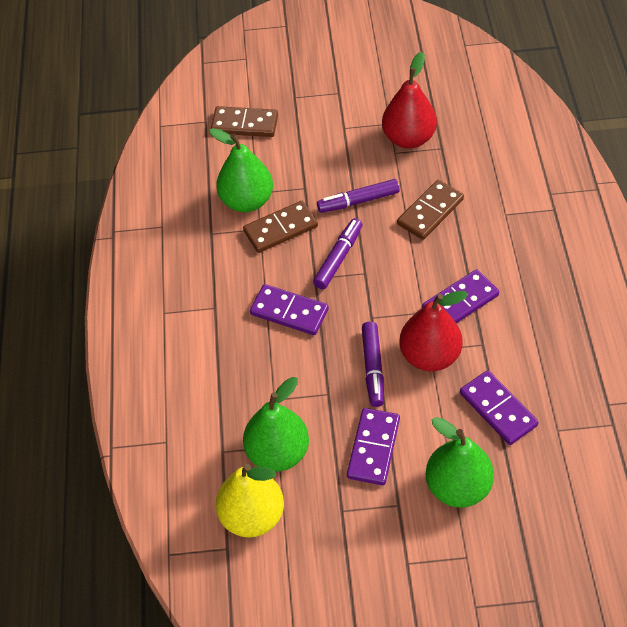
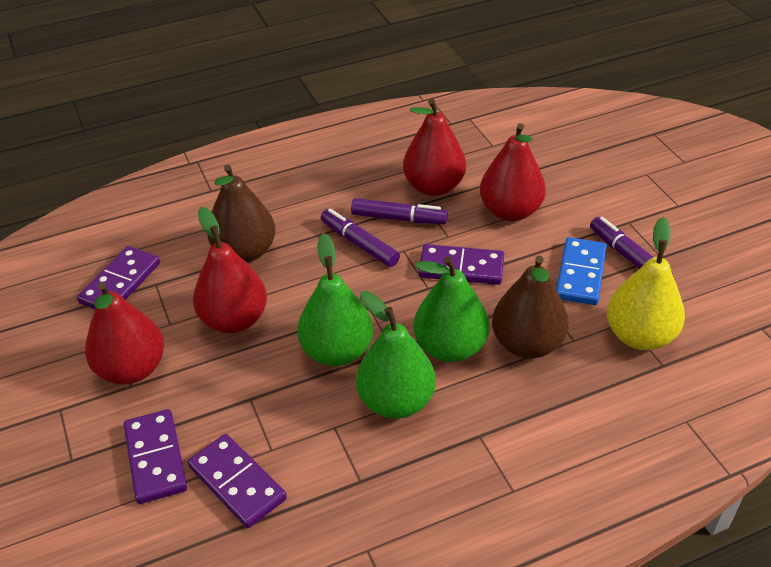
blue domino: 0 -> 1
brown domino: 3 -> 0
brown pear: 0 -> 2
red pear: 2 -> 4

